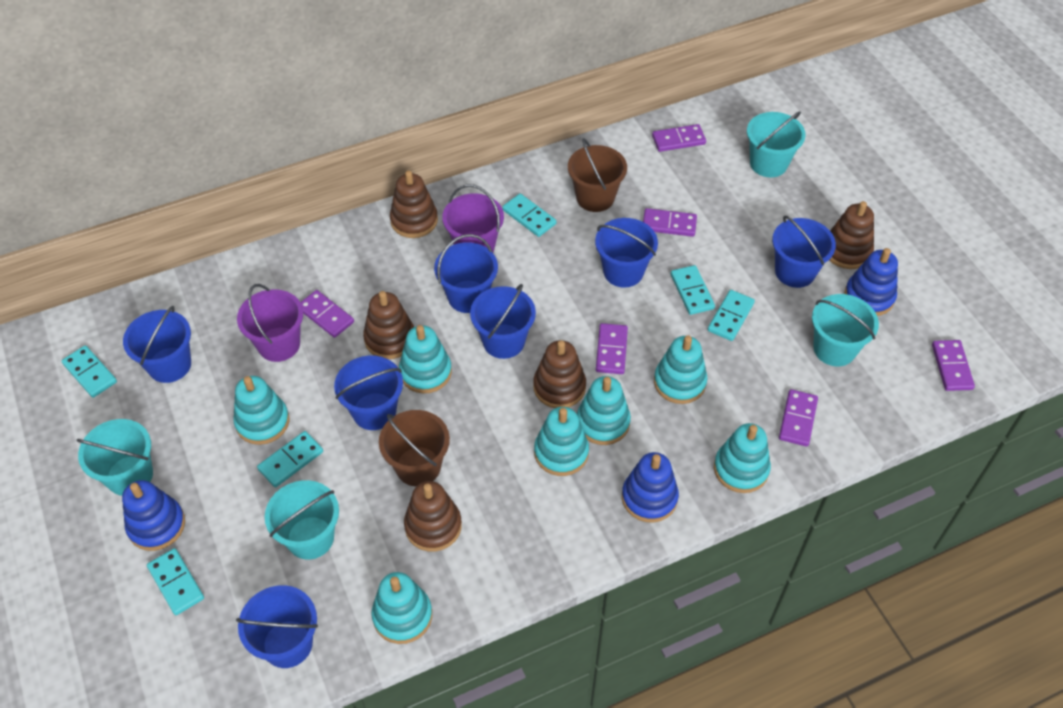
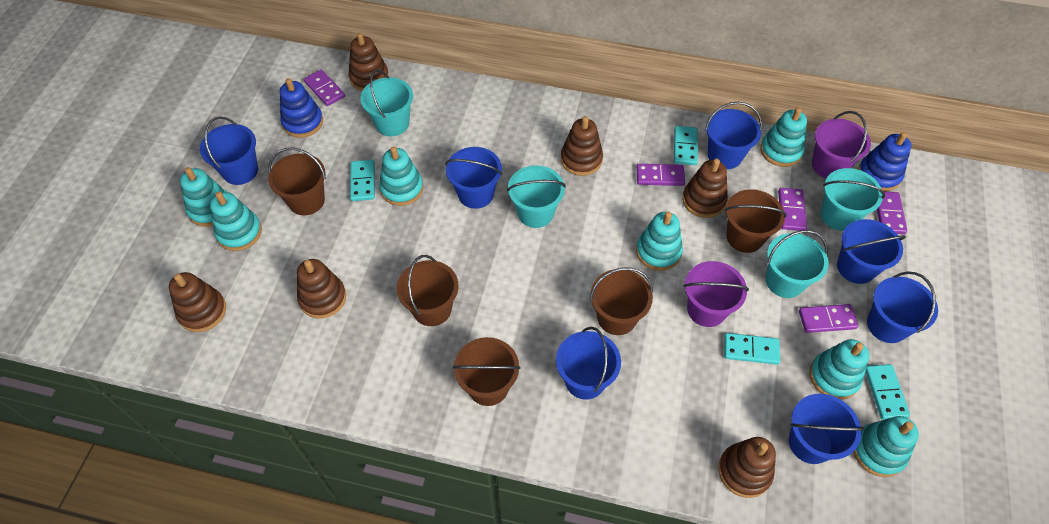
blue stacking toy: 3 -> 2
brown bucket: 2 -> 5
brown stacking toy: 5 -> 6
purple domino: 6 -> 5
turquoise domino: 6 -> 4

